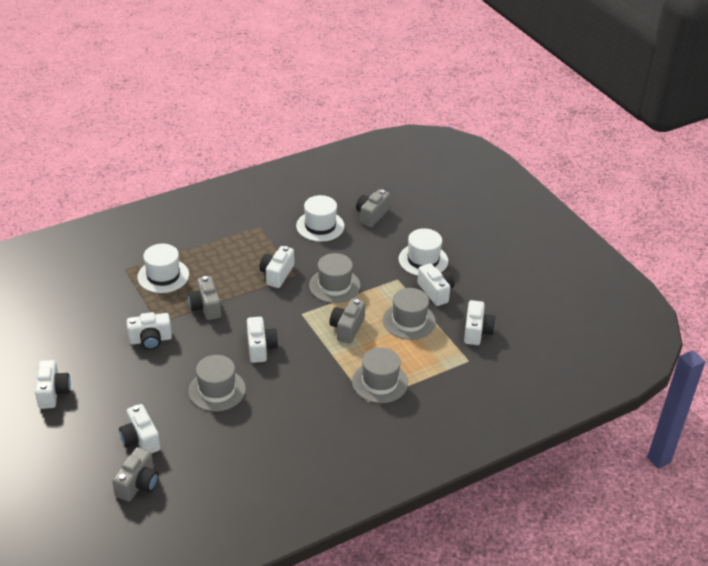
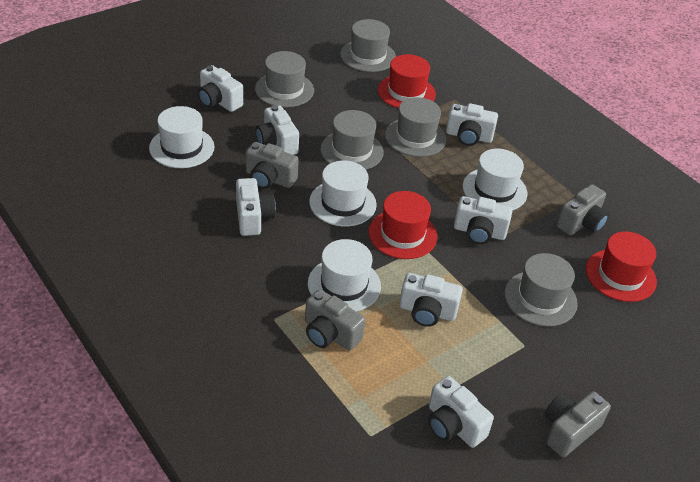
grey hat: 4 -> 5
red hat: 0 -> 3
white hat: 3 -> 4

